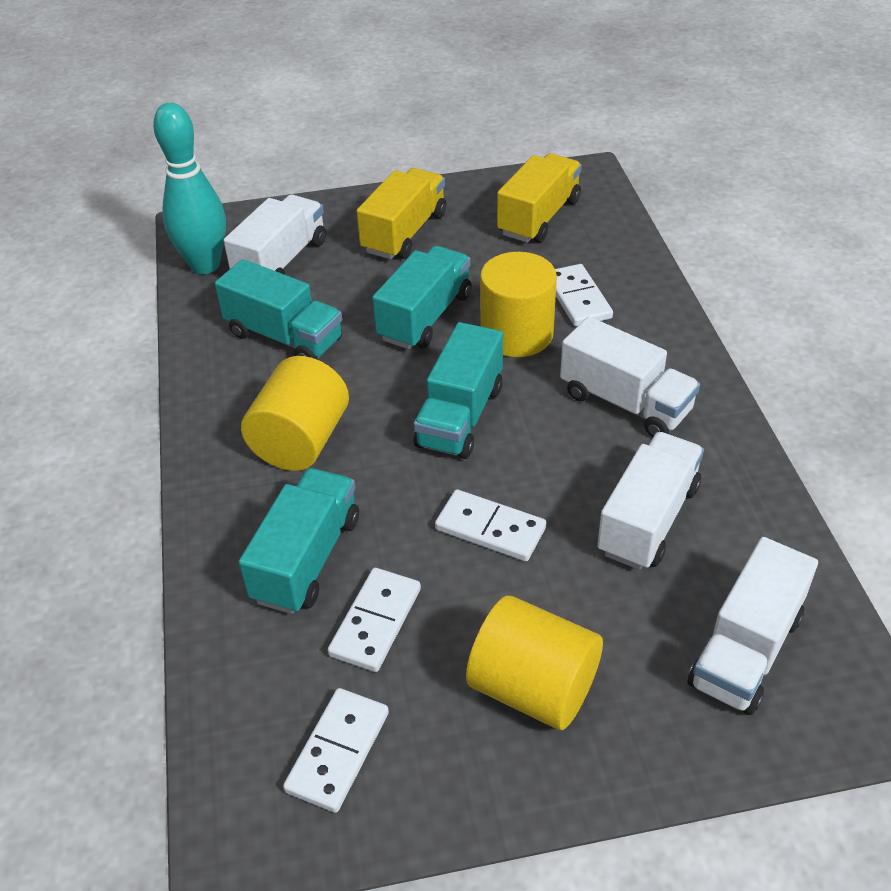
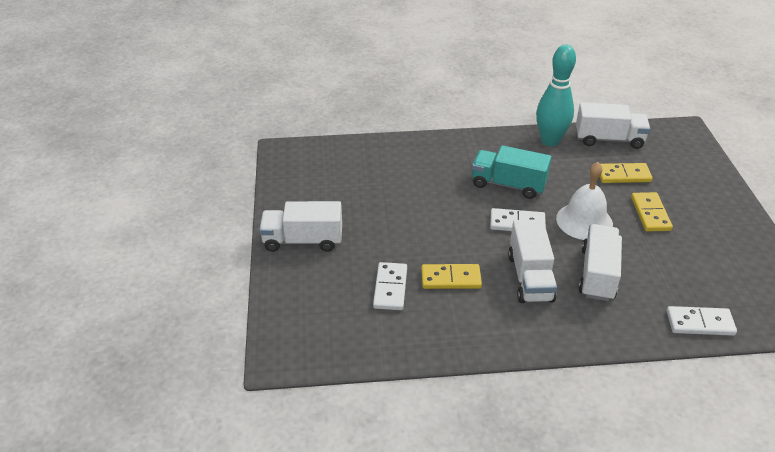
turquoise truck: 4 -> 1
white bell: 0 -> 1
white domino: 4 -> 3
yellow cylinder: 3 -> 0
yellow domino: 0 -> 3
yellow truck: 2 -> 0

